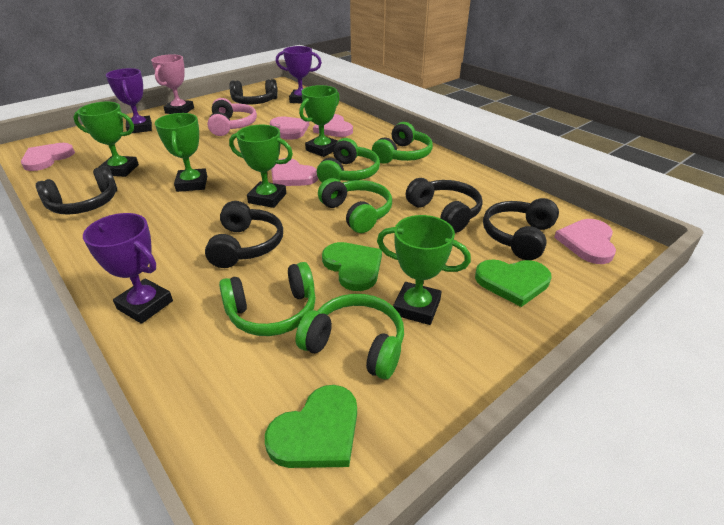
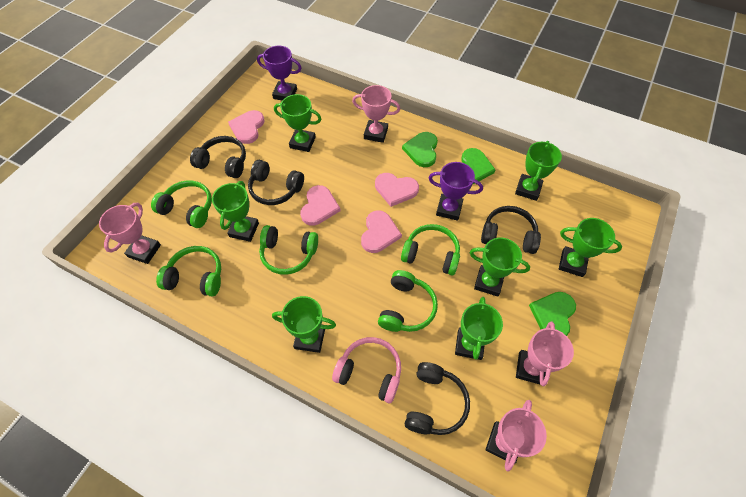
black headphones: 5 -> 4
green trophy: 5 -> 7
pink heart: 5 -> 4
pink trophy: 1 -> 4
purple trophy: 3 -> 2

